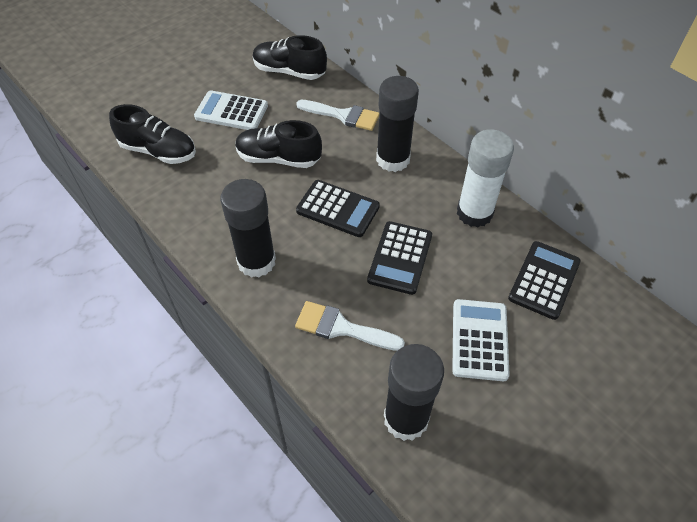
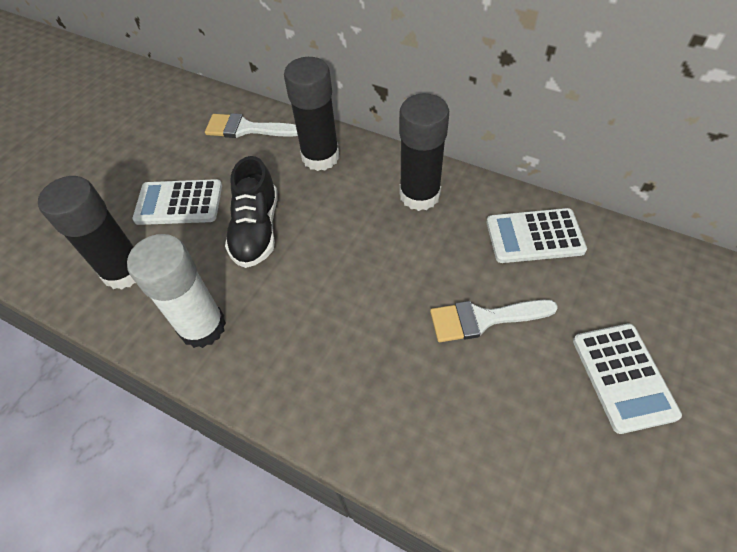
black calculator: 3 -> 0
black shoe: 3 -> 1
white calculator: 2 -> 3

